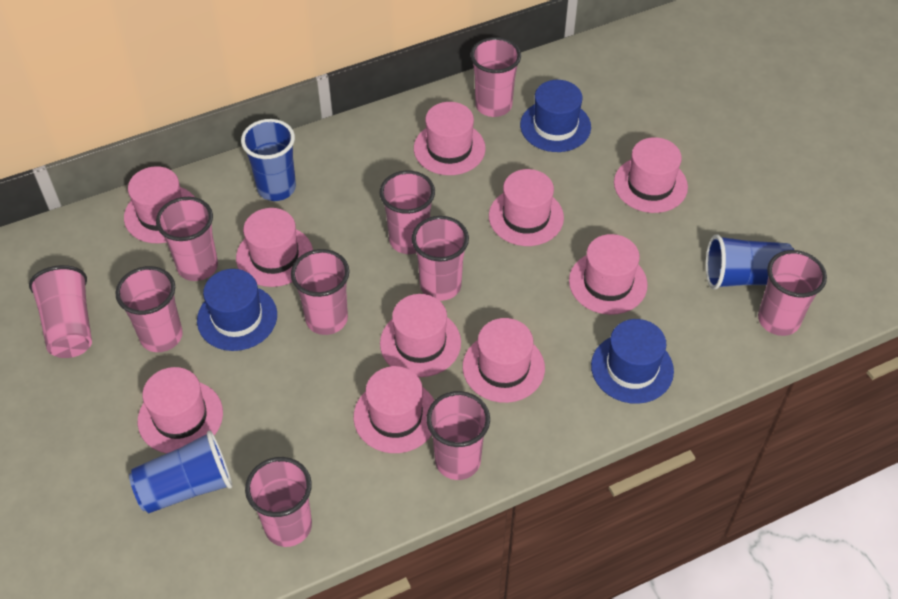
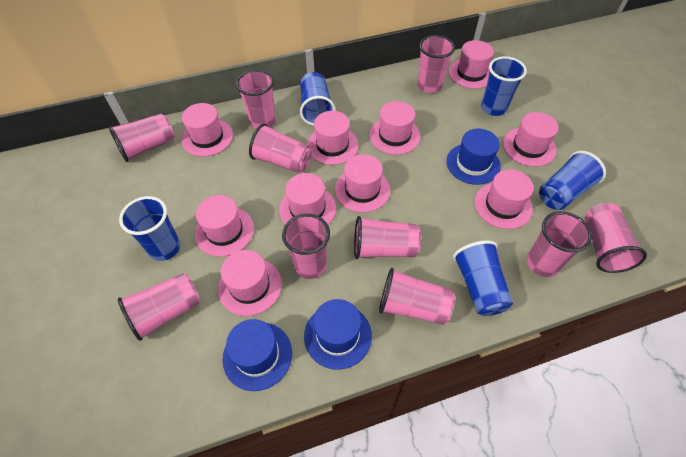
blue cup: 3 -> 5

